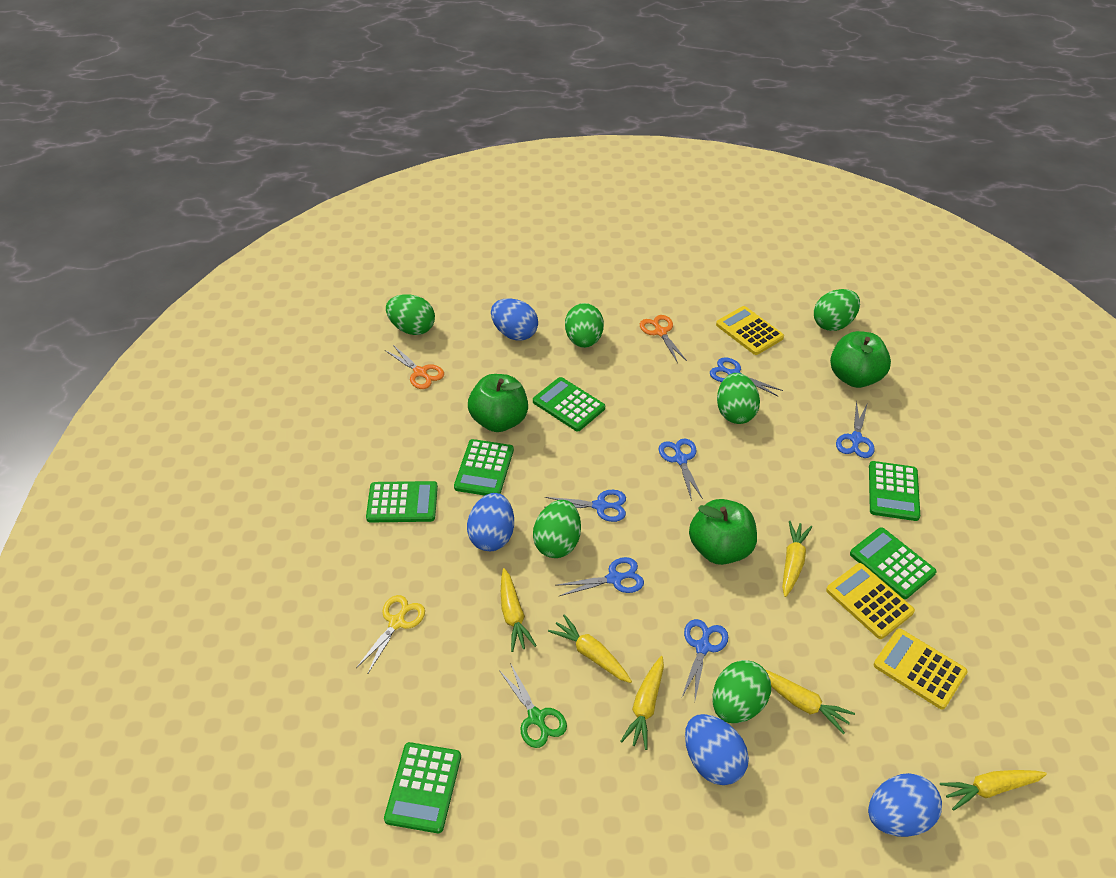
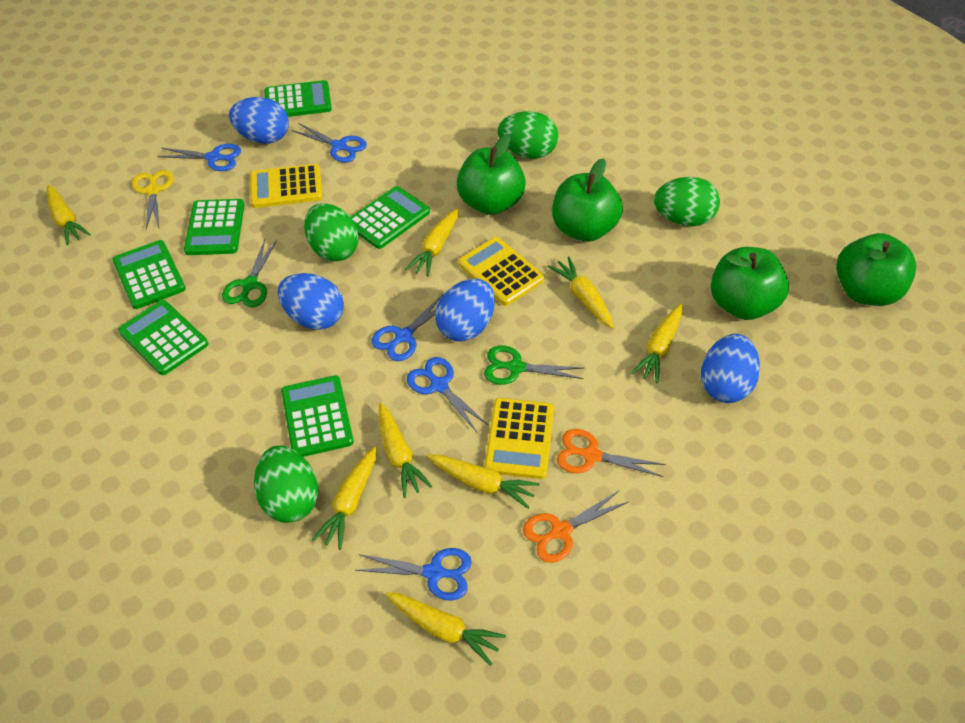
blue scissors: 6 -> 5
green apple: 3 -> 4
green egg: 6 -> 4
green scissors: 1 -> 2
yellow carrot: 6 -> 8

